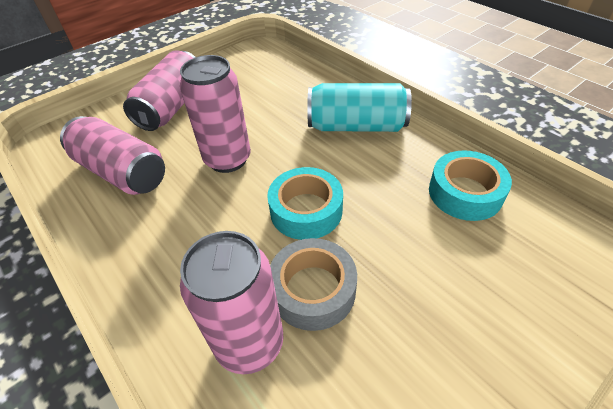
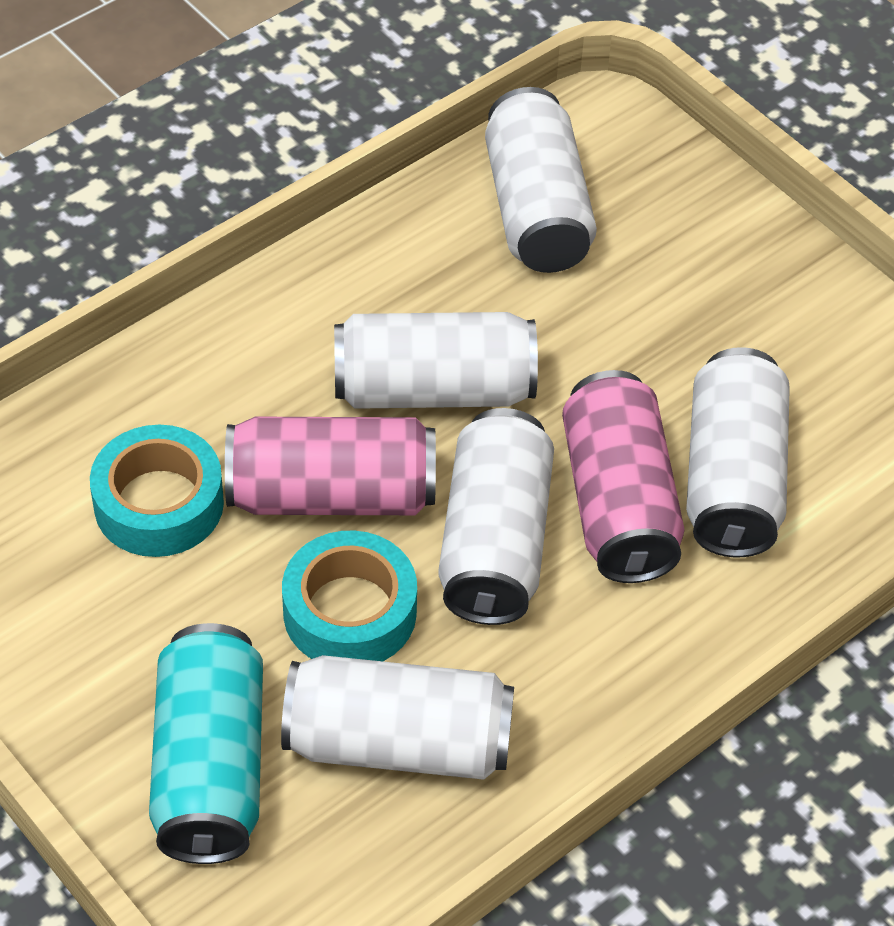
grey tape: 1 -> 0
pink can: 4 -> 2
white can: 0 -> 5

